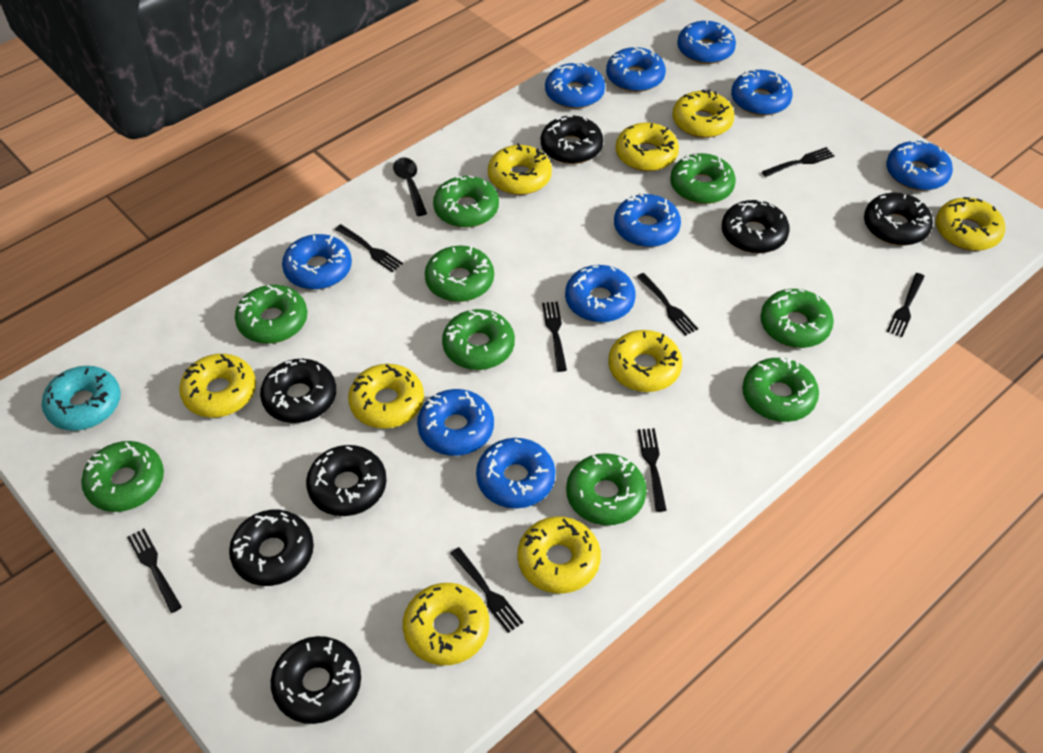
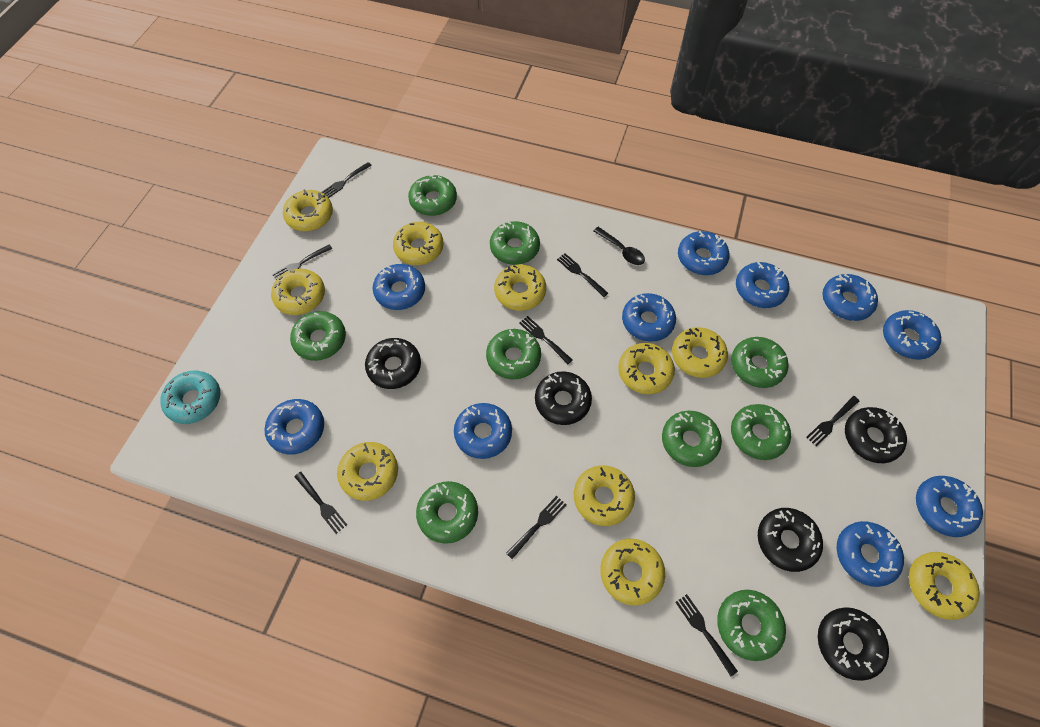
black donut: 7 -> 5
yellow donut: 9 -> 10

